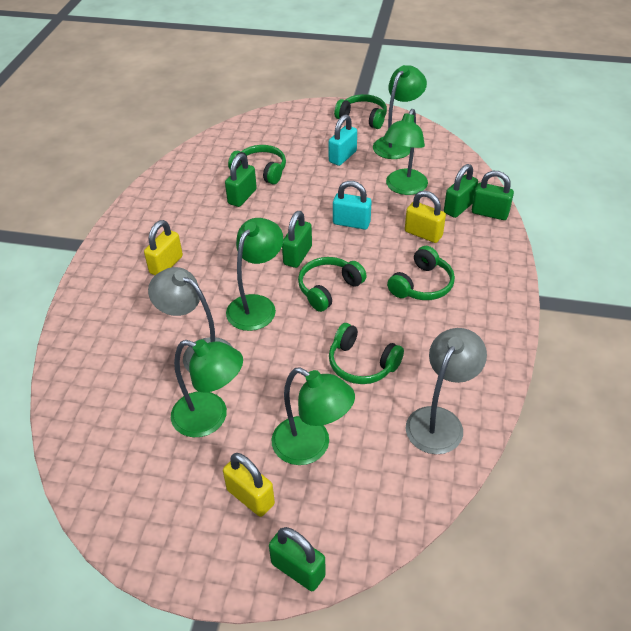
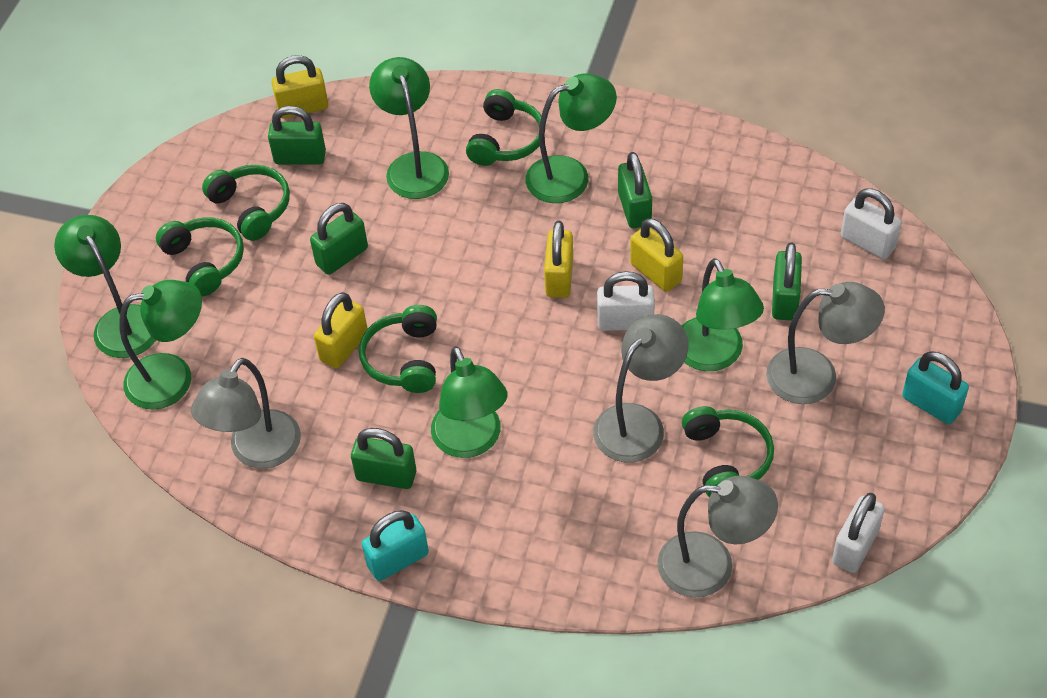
green lamp: 5 -> 6
grey lamp: 2 -> 4
white padlock: 0 -> 3
yellow padlock: 3 -> 4

